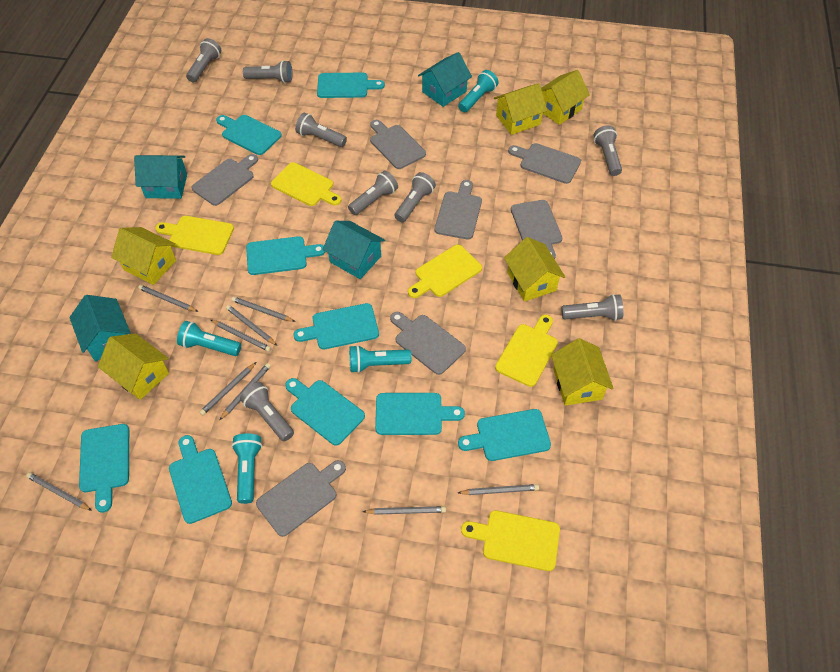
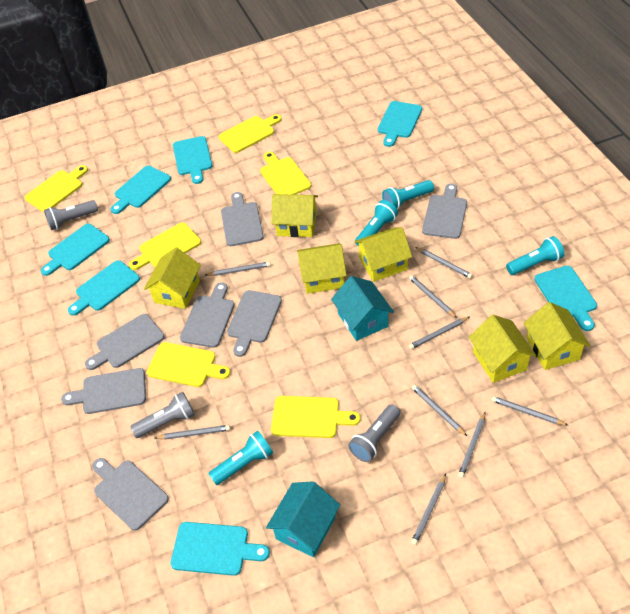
grey flashlight: 8 -> 3
turquoise cutting board: 9 -> 7
turquoise house: 4 -> 2
yellow cutting board: 5 -> 6

